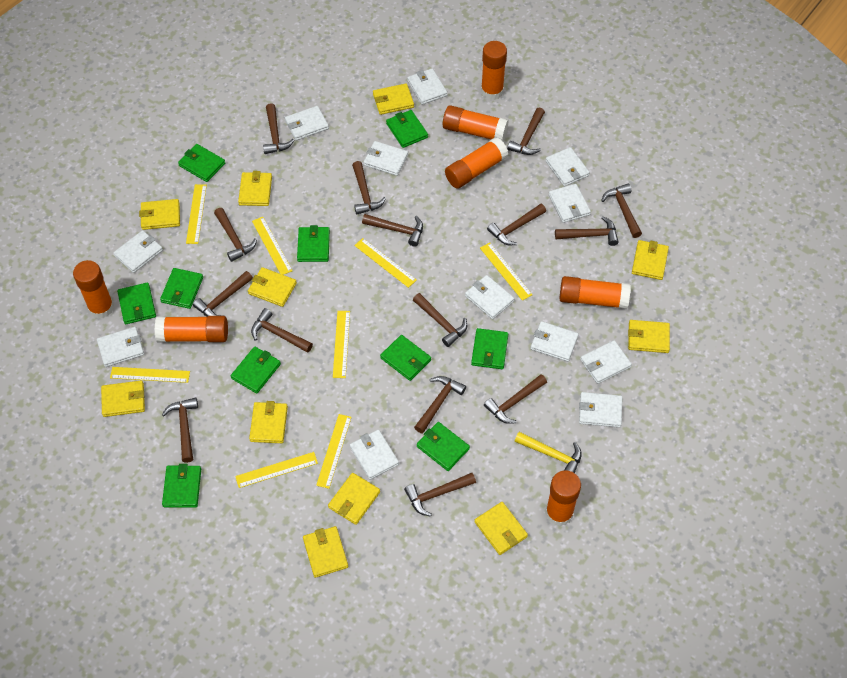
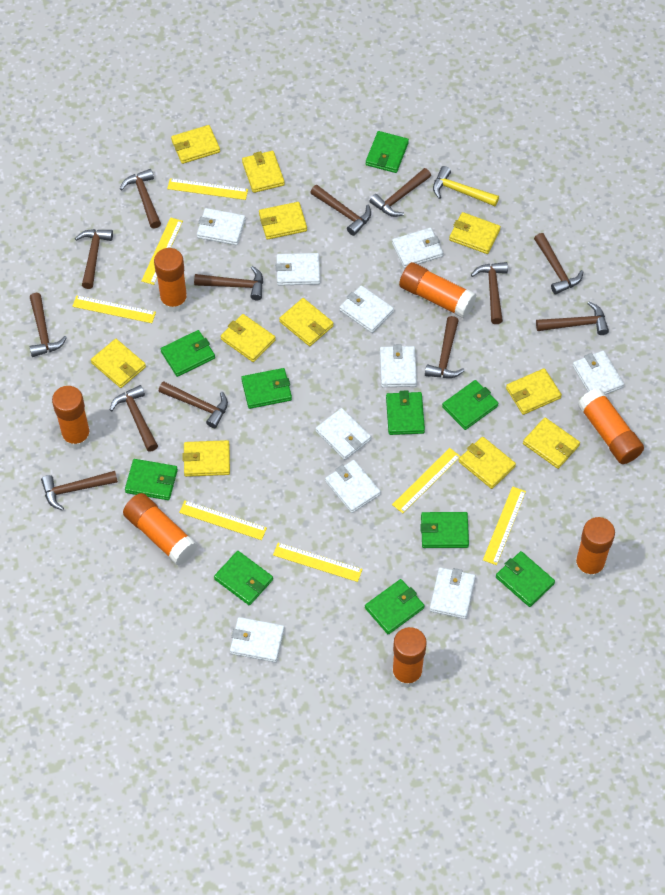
brown hammer: 15 -> 13
white wallet: 12 -> 10
yellow ruler: 8 -> 7

